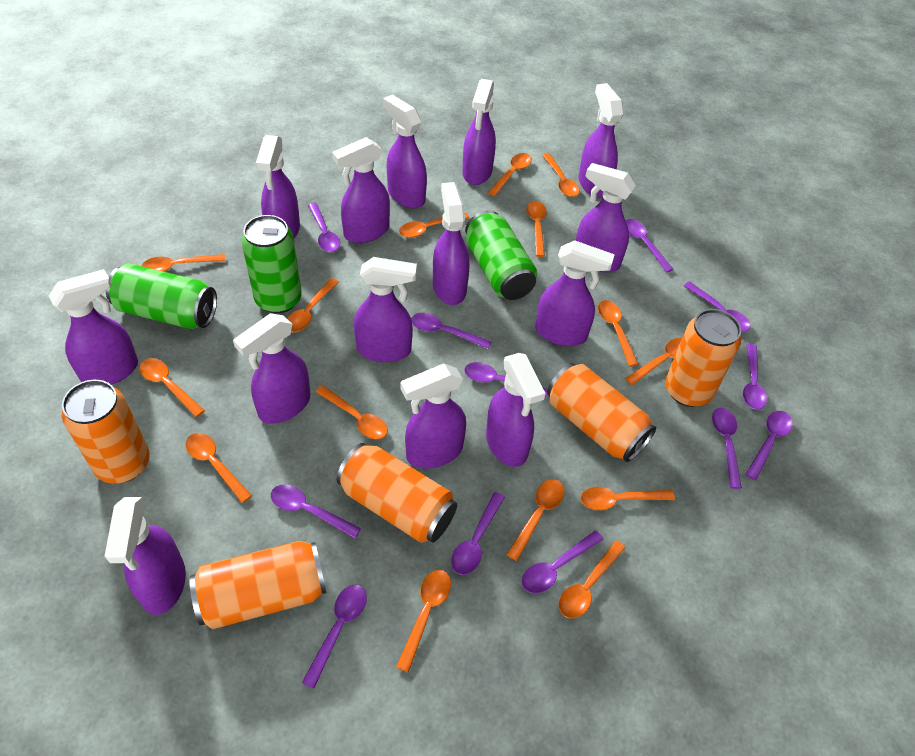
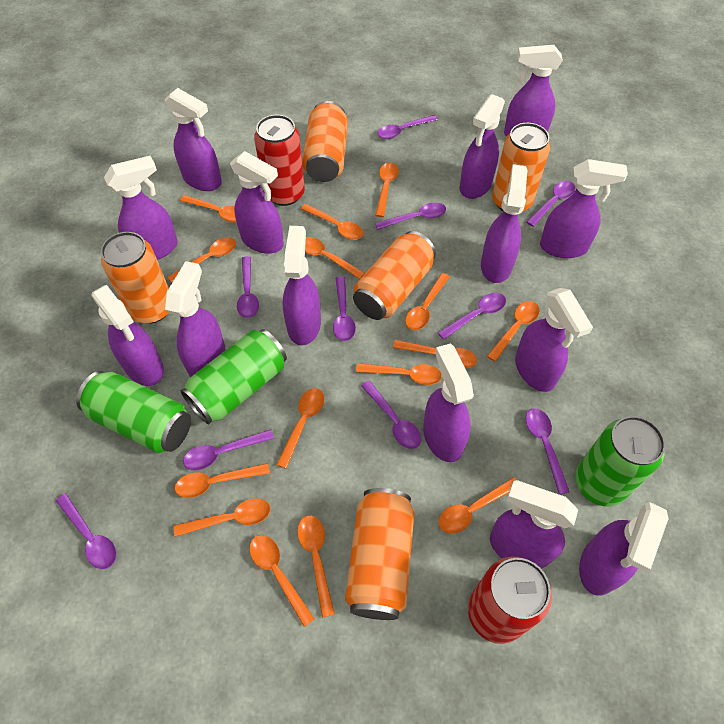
purple spoon: 12 -> 10
red can: 0 -> 2

